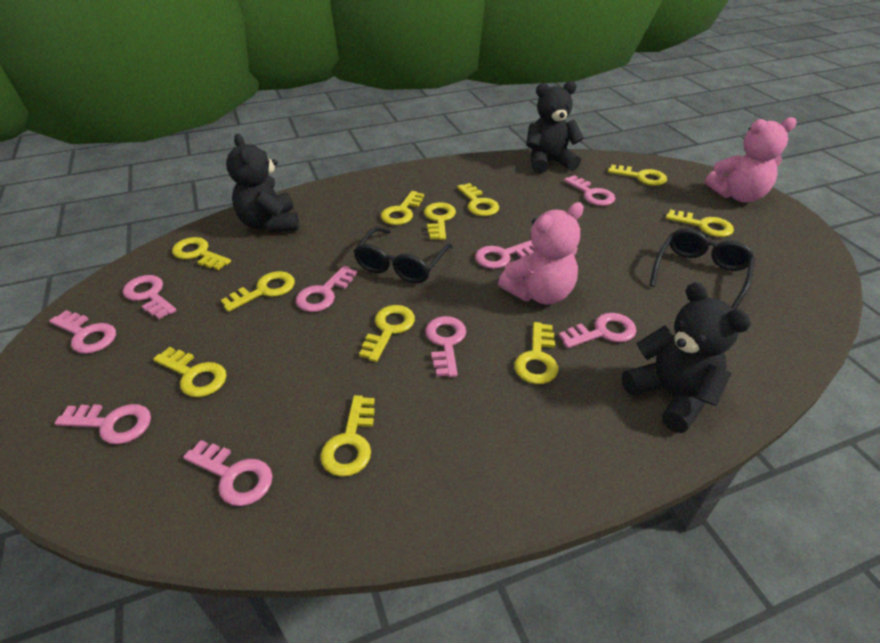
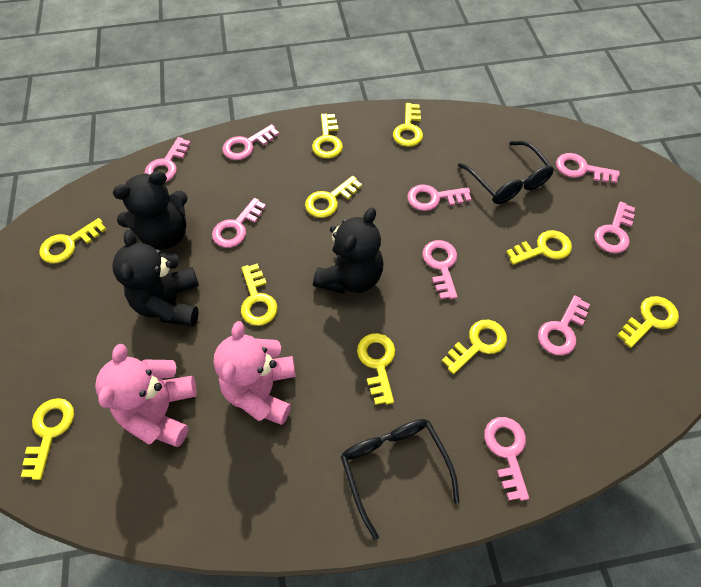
yellow key: 11 -> 10

